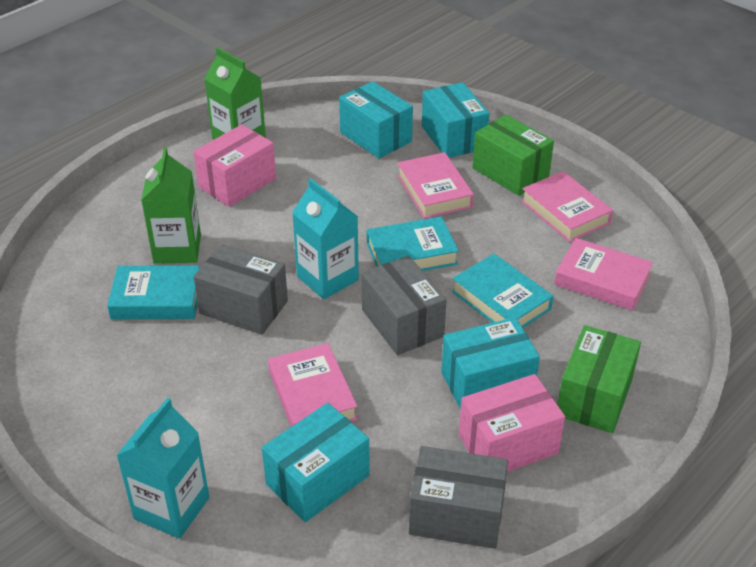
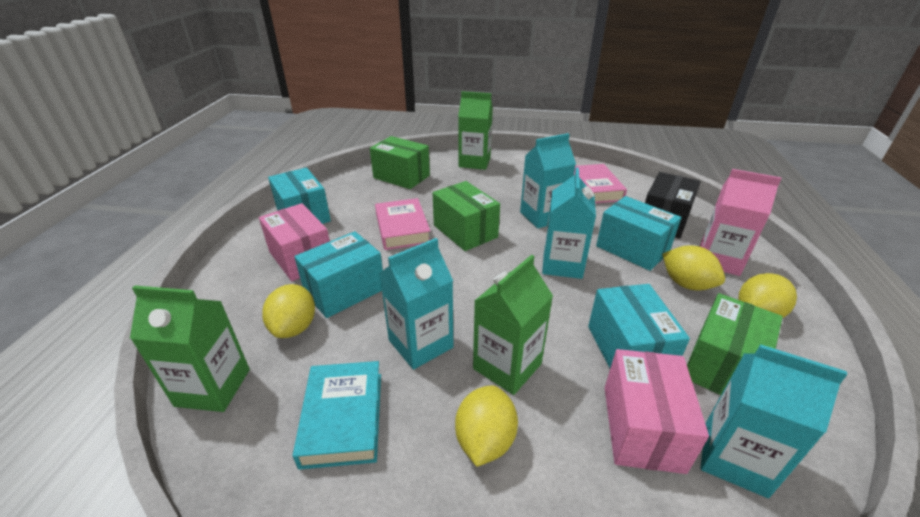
black box: 0 -> 1
green box: 2 -> 3
green carton: 2 -> 3
grey box: 3 -> 0
pink book: 4 -> 2
pink carton: 0 -> 1
turquoise book: 3 -> 1
turquoise carton: 2 -> 4
yellow lemon: 0 -> 4

